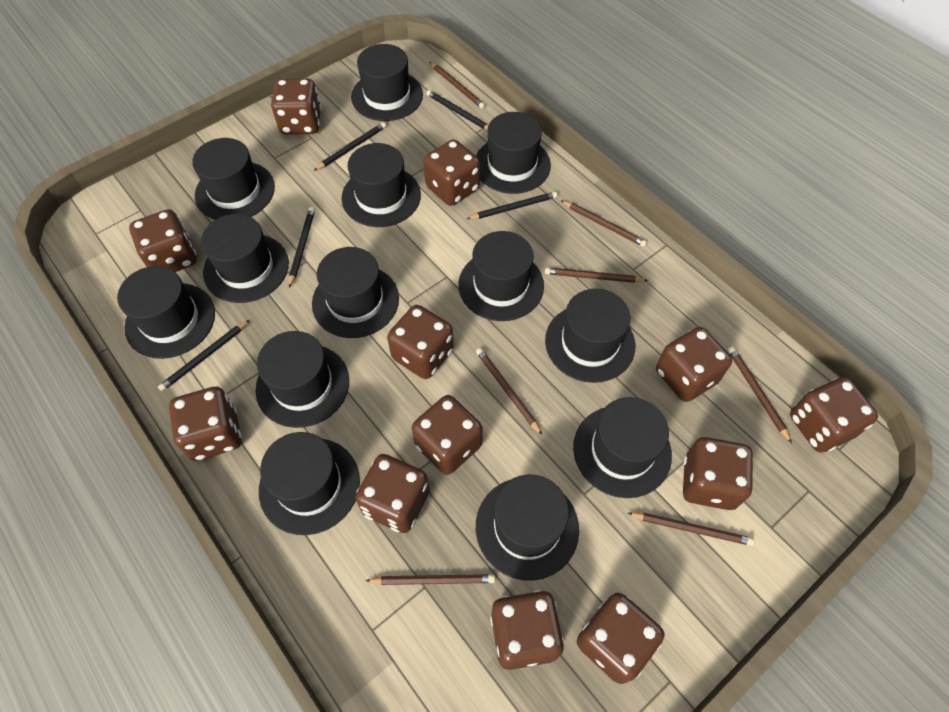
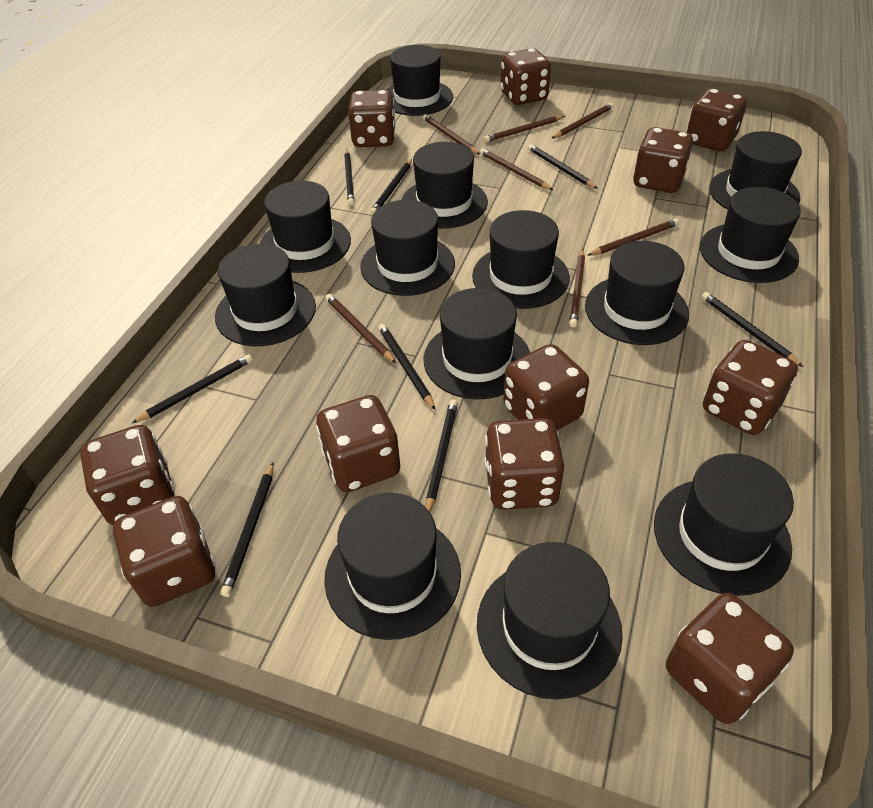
black pencil: 5 -> 8
brown dice: 12 -> 11

